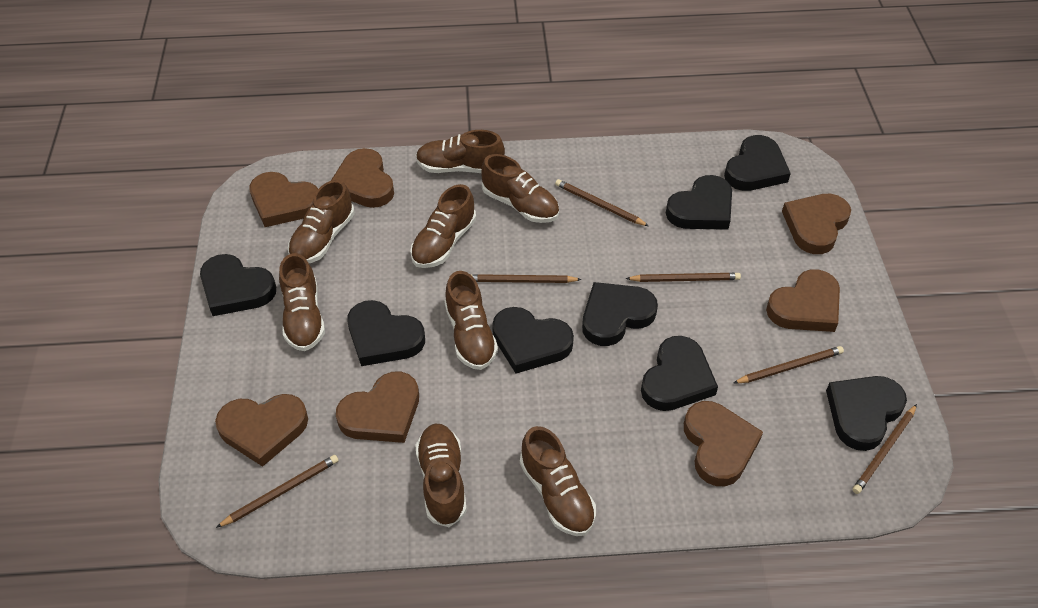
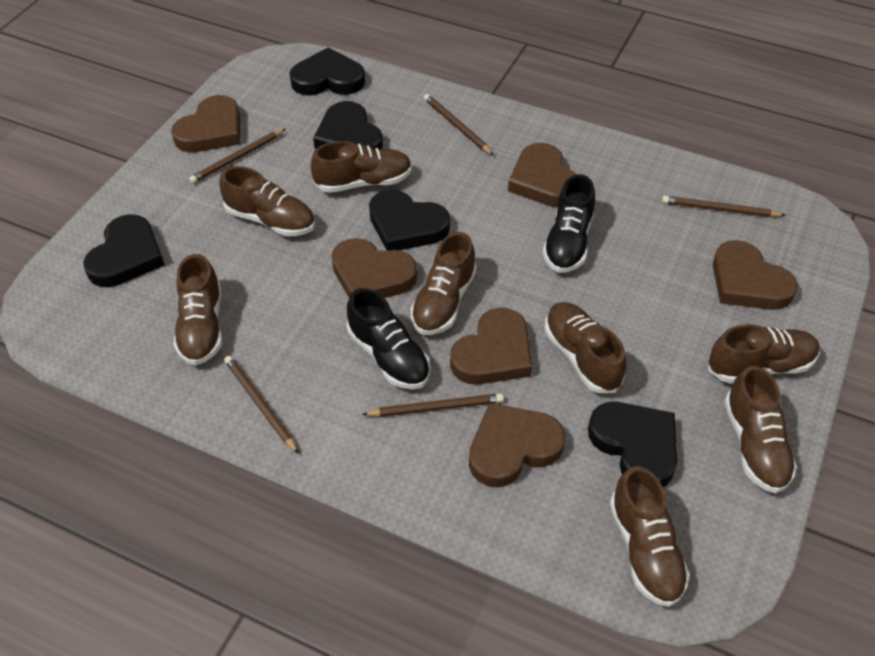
black heart: 8 -> 5
black shoe: 0 -> 2
brown heart: 7 -> 6
brown pencil: 6 -> 5

